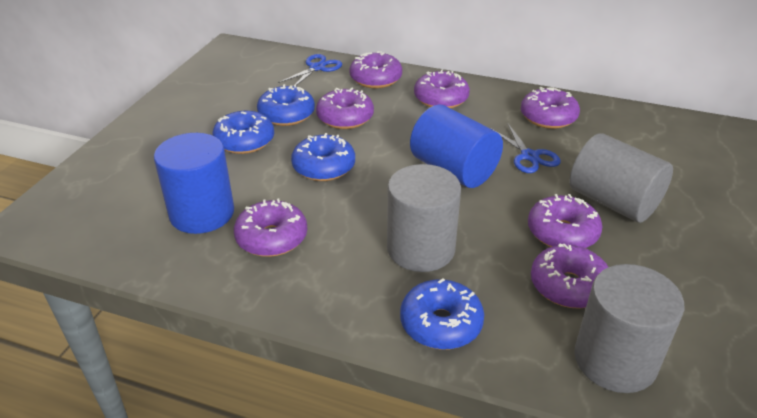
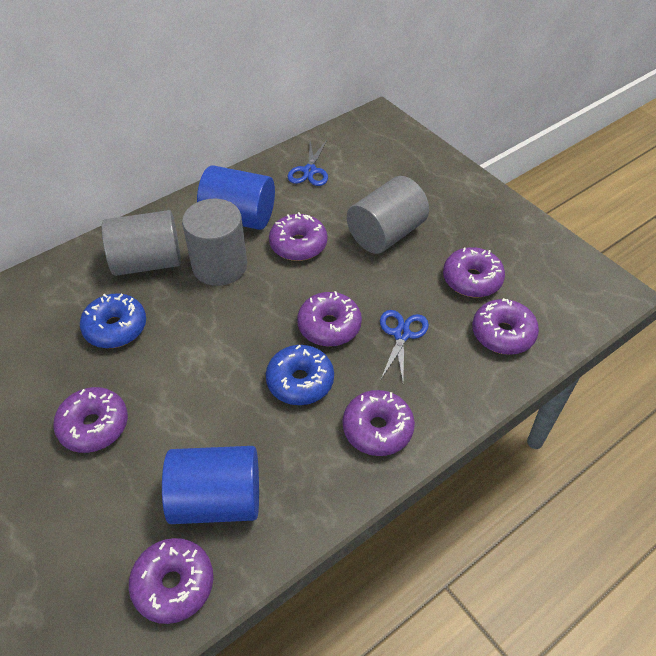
blue donut: 4 -> 2

